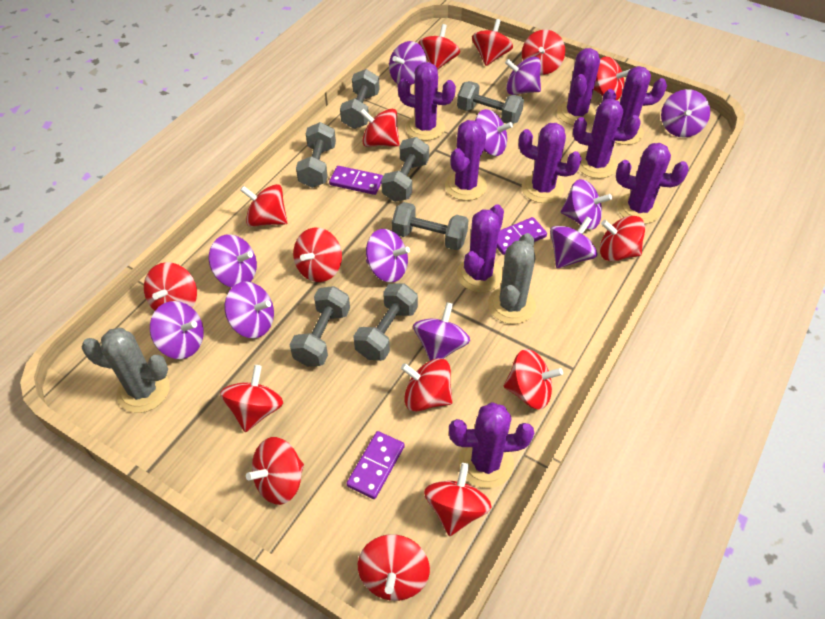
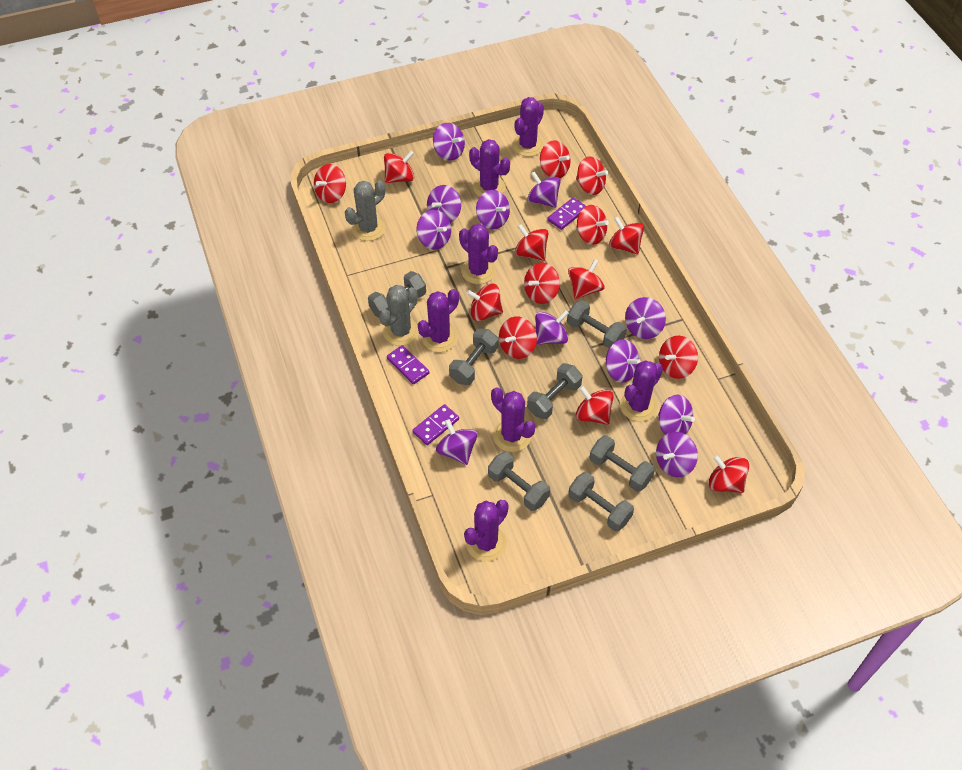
purple cactus: 9 -> 7
red spinning top: 15 -> 14

